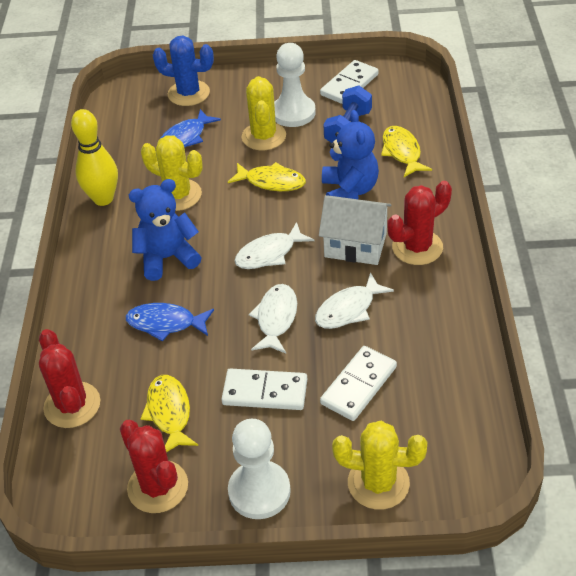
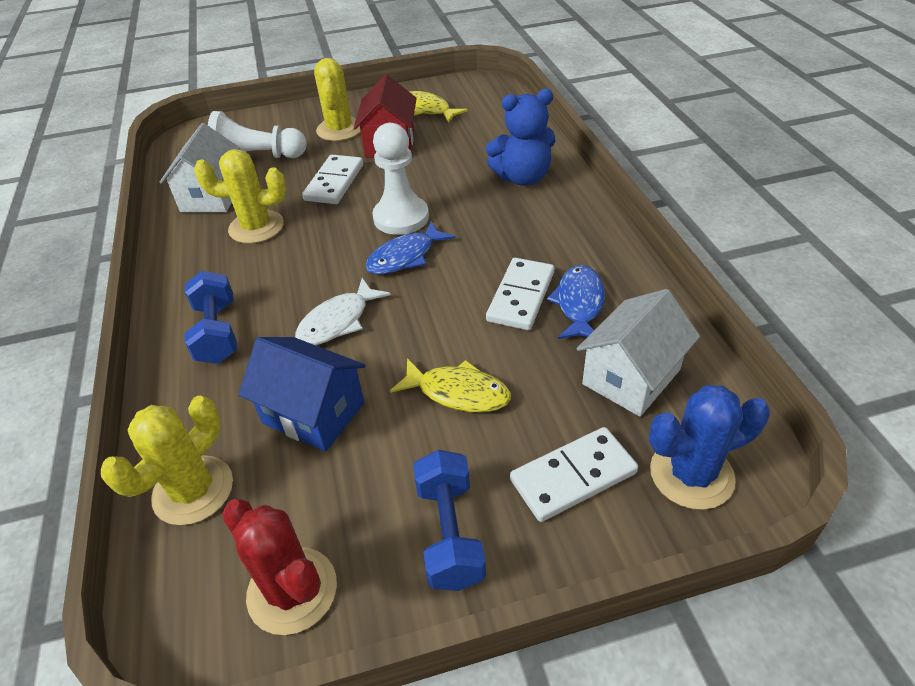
blue dumbbell: 1 -> 2
blue house: 0 -> 1
blue teddy bear: 2 -> 1
red cactus: 3 -> 1
red house: 0 -> 1
white fish: 3 -> 1
white house: 1 -> 2
yellow bowling pin: 1 -> 0
yellow fish: 3 -> 2

